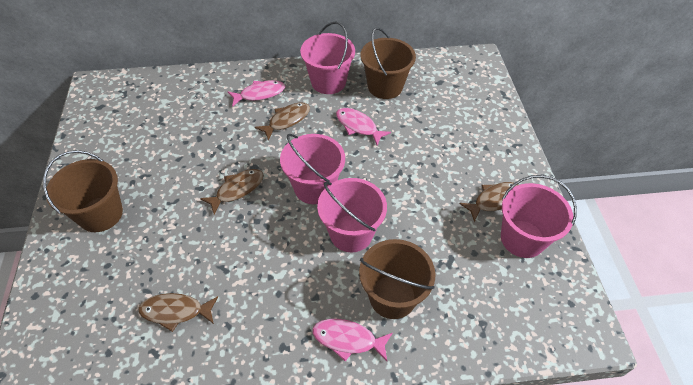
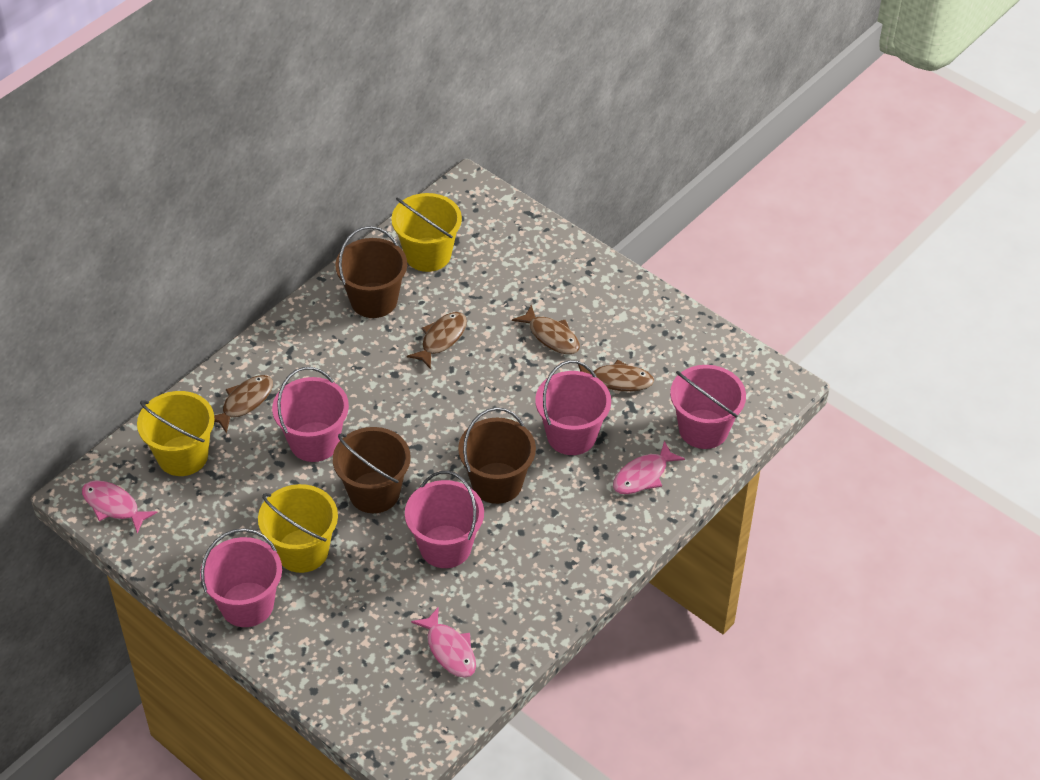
pink bucket: 4 -> 5
yellow bucket: 0 -> 3

